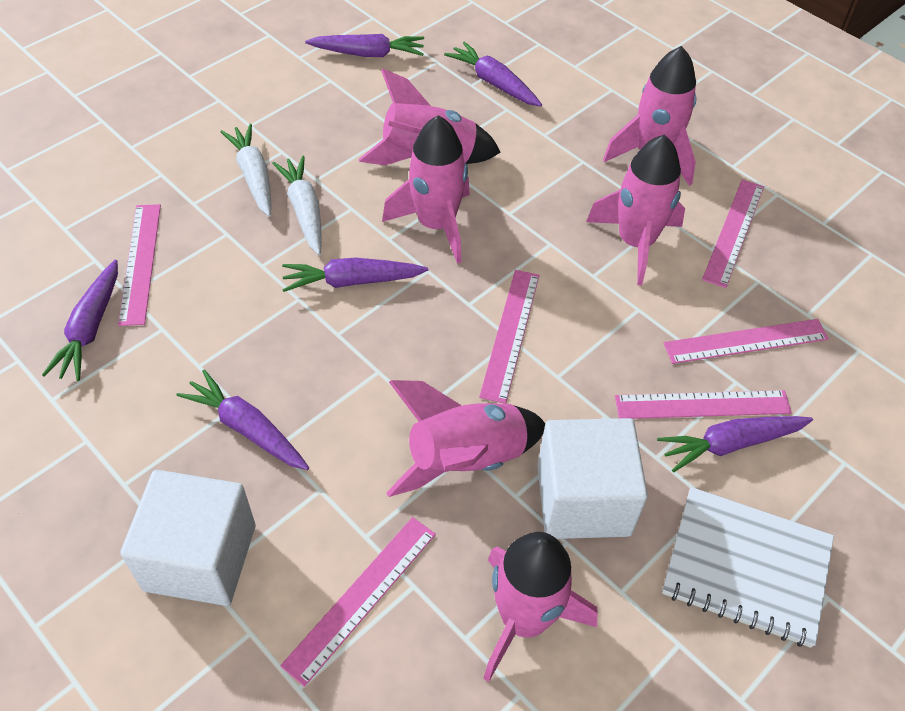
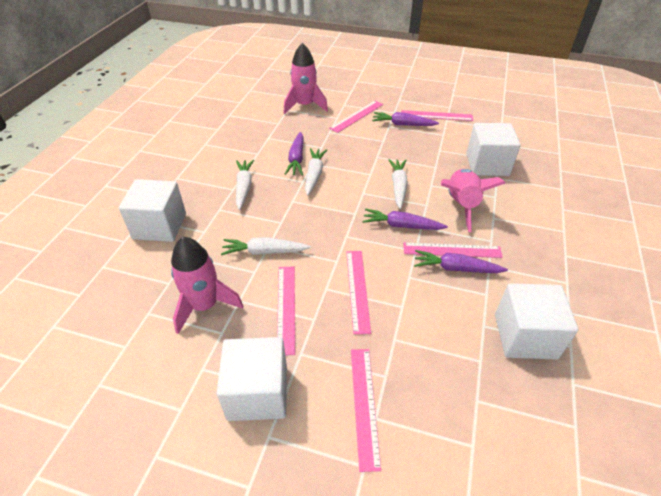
pink rocket: 6 -> 3
purple carrot: 6 -> 4
white carrot: 2 -> 4
white cube: 2 -> 4
white notebook: 1 -> 0

